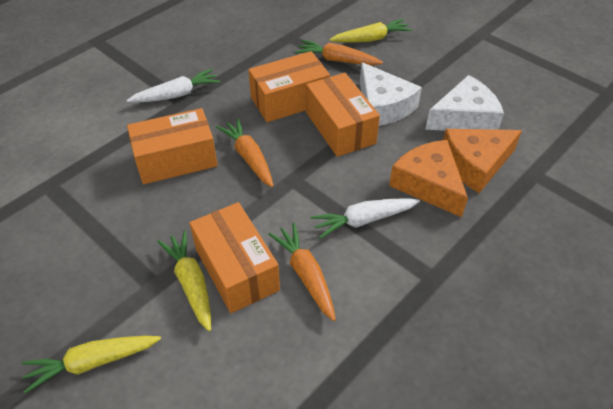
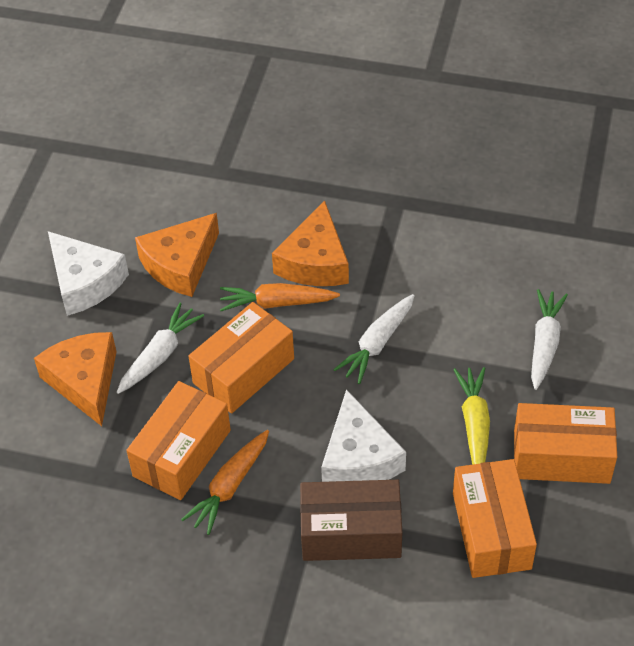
brown box: 0 -> 1
orange carrot: 3 -> 2
orange cheese: 2 -> 3
white carrot: 2 -> 3
yellow carrot: 3 -> 1

